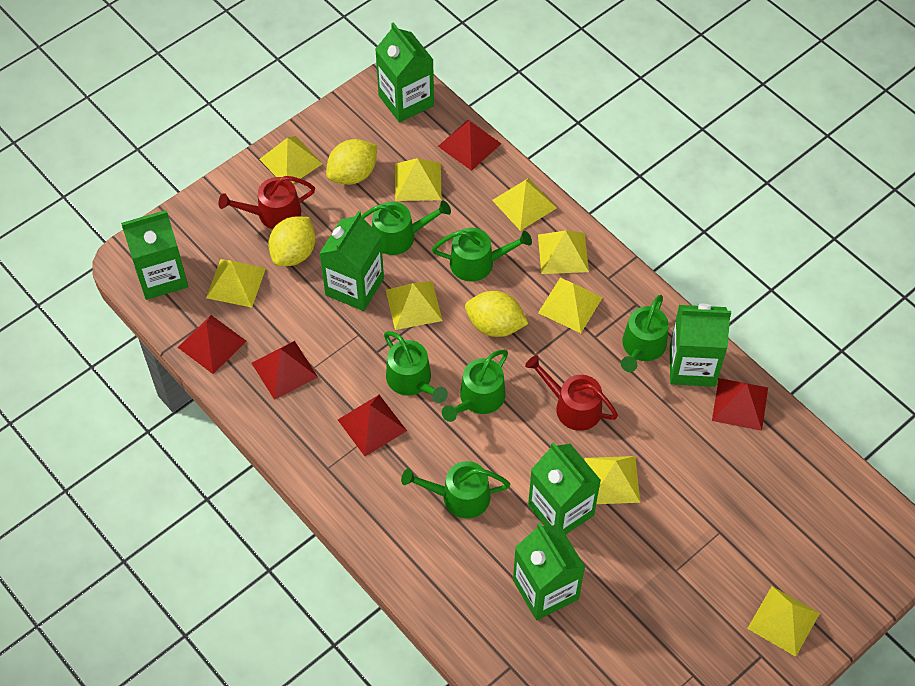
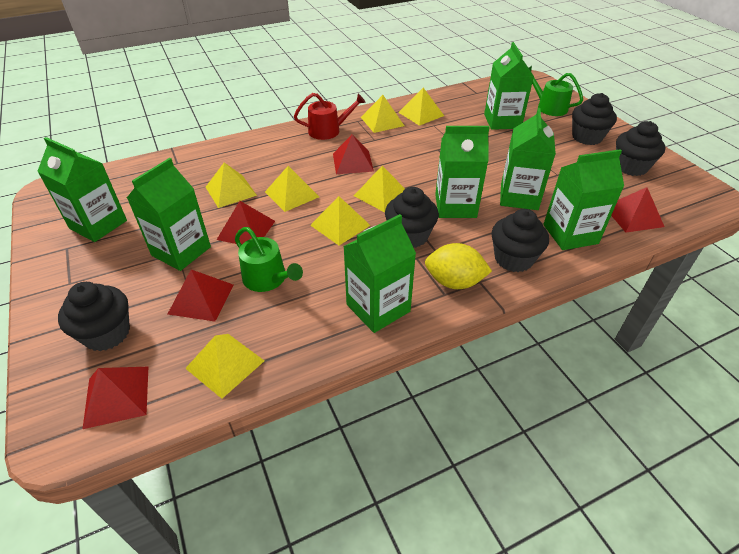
black cupcake: 0 -> 5
green carton: 6 -> 7
green watering can: 6 -> 2
red watering can: 2 -> 1
yellow lemon: 3 -> 1
yellow pyramid: 9 -> 7

